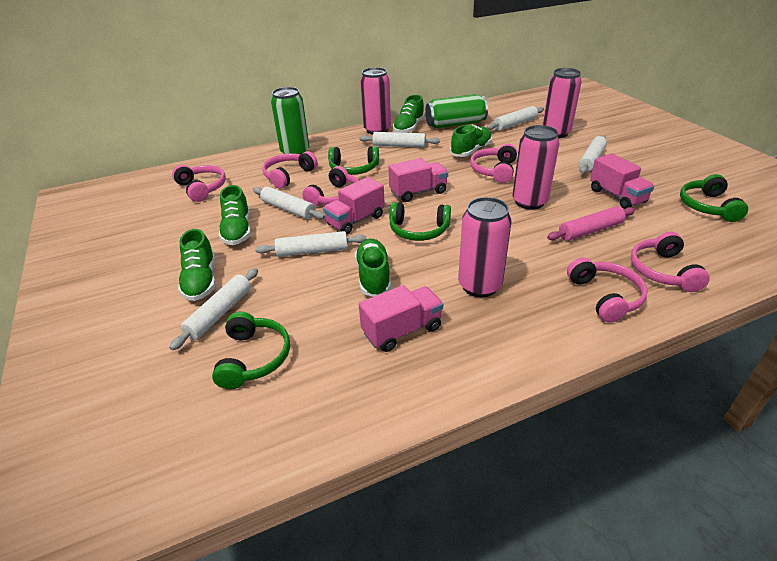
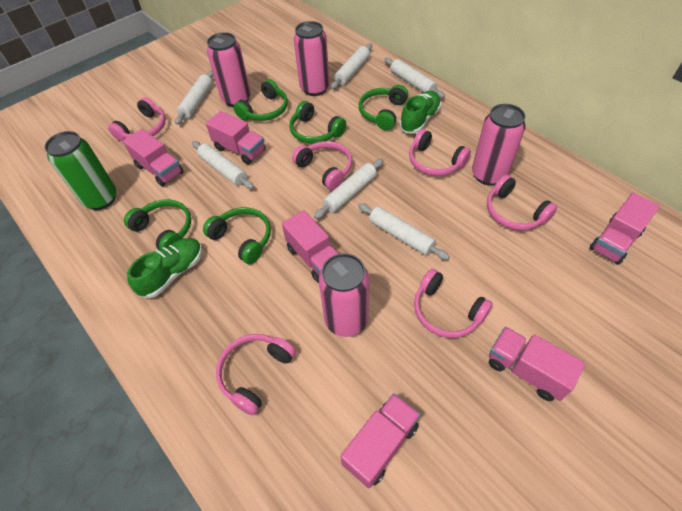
green can: 2 -> 1
green headphones: 4 -> 5
green shoe: 5 -> 2
pink rolling pin: 1 -> 0
pink truck: 4 -> 6

